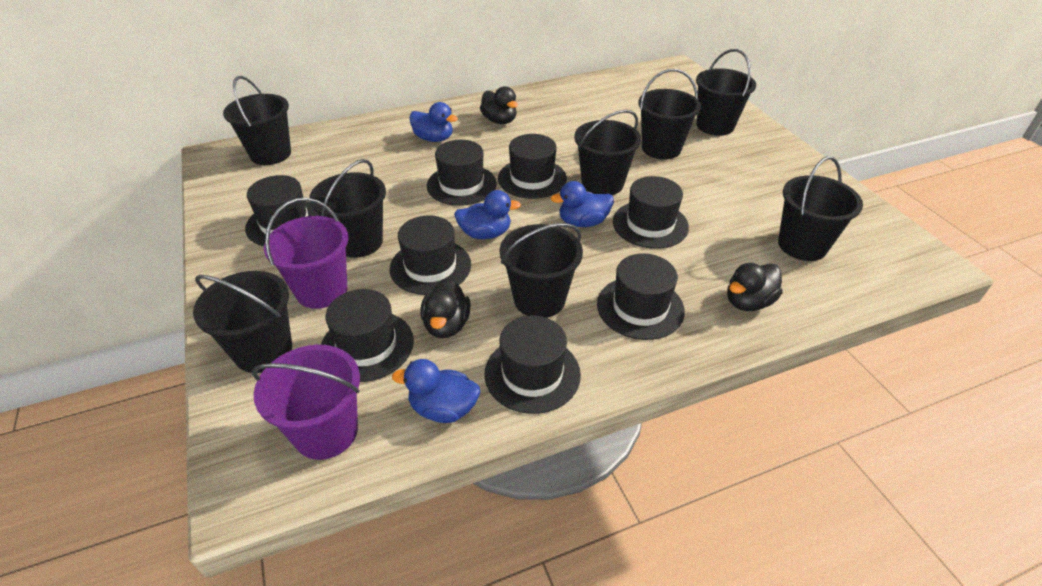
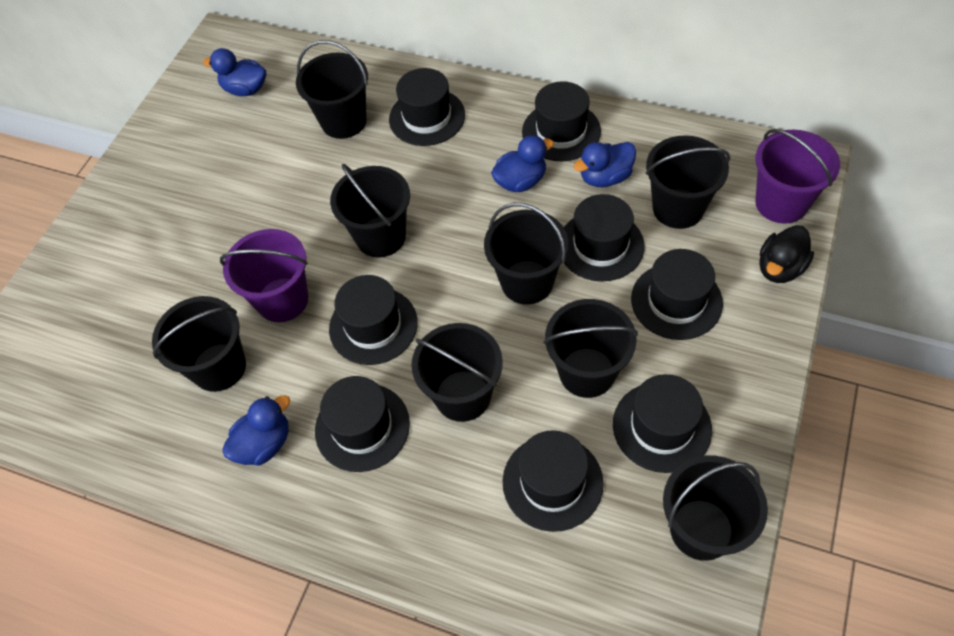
black duck: 3 -> 1

